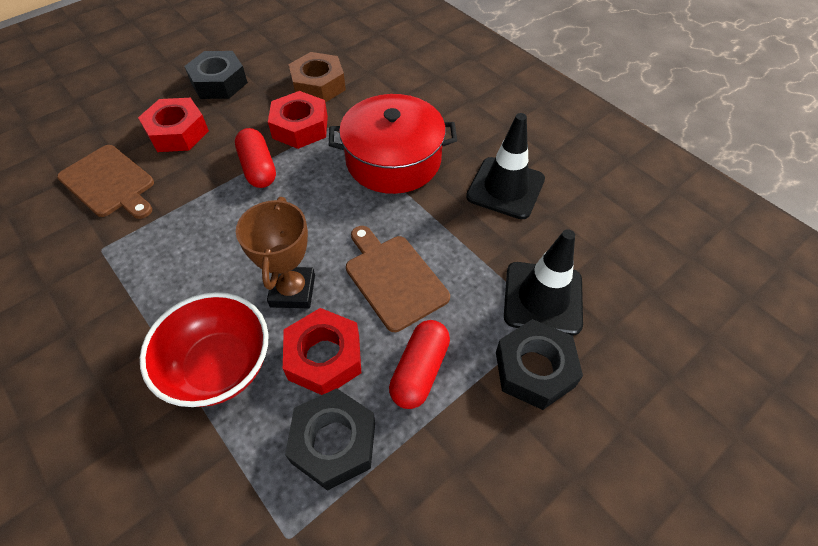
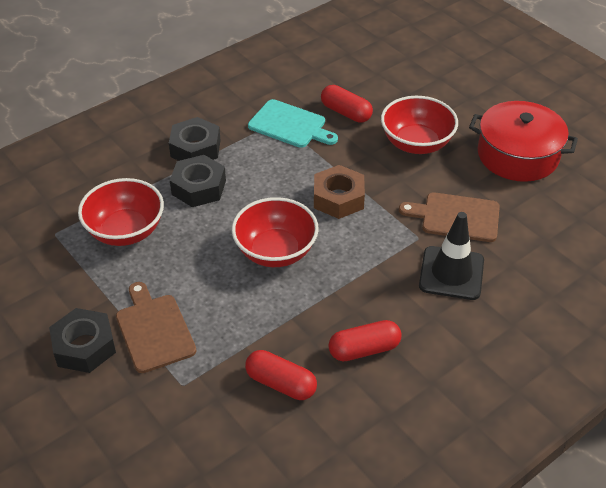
black traffic cone: 2 -> 1
brown trophy: 1 -> 0
red bowl: 1 -> 3
red capsule: 2 -> 3
red nut: 3 -> 0
turquoise cutting board: 0 -> 1

